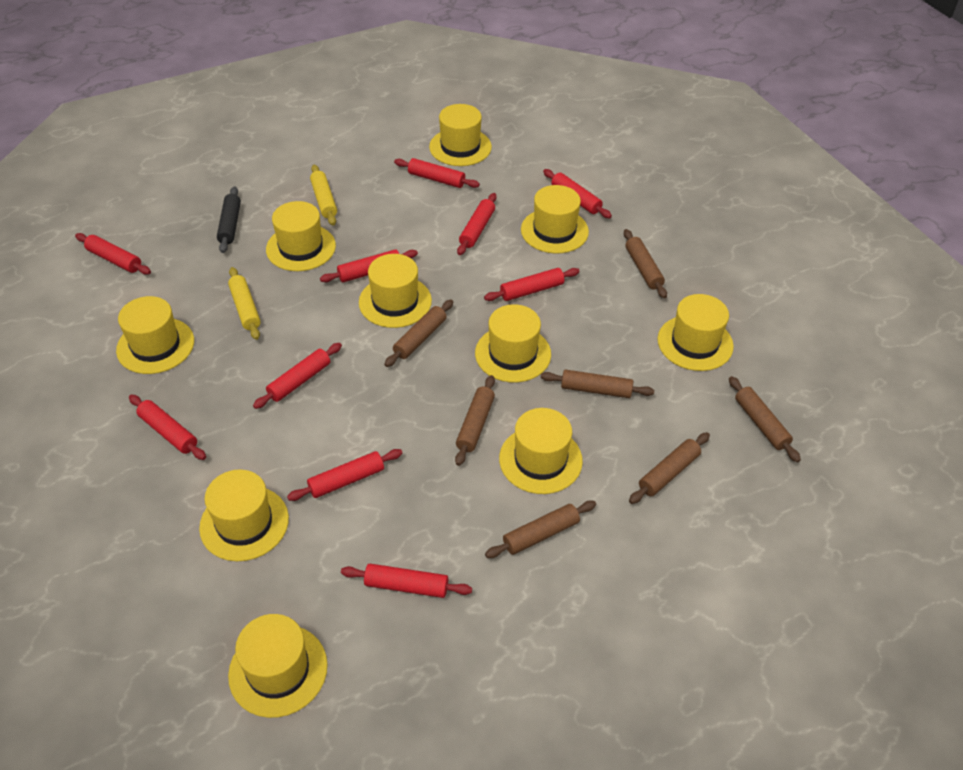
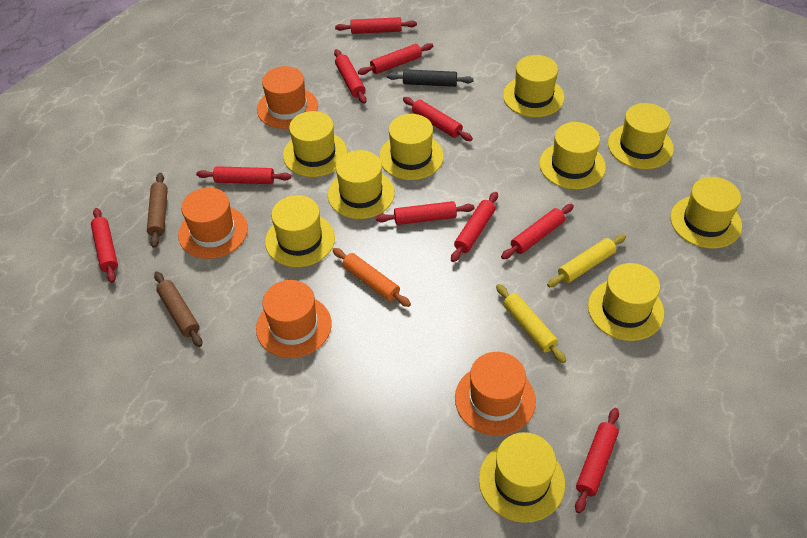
brown rolling pin: 7 -> 2
orange hat: 0 -> 4
orange rolling pin: 0 -> 1

